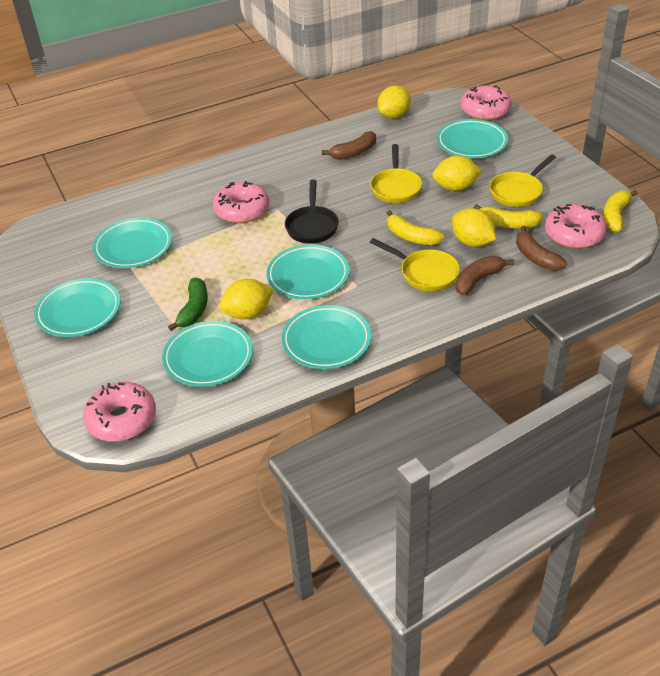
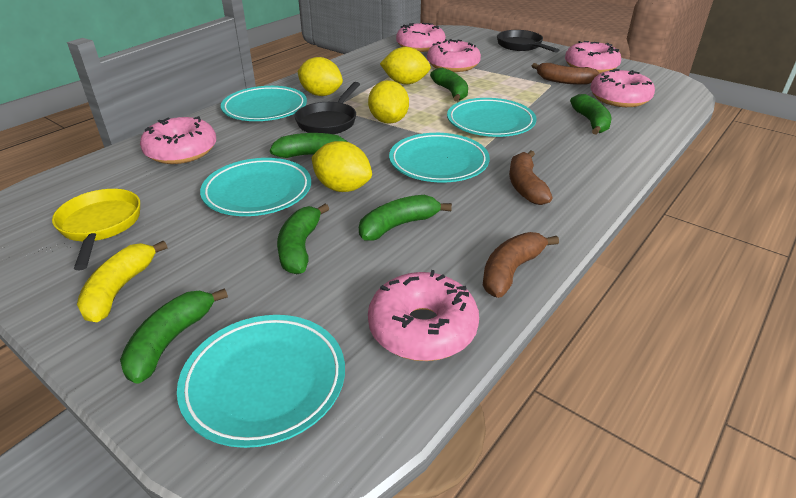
black pan: 1 -> 2
green banana: 1 -> 6
pink donut: 4 -> 6
turquoise plate: 6 -> 5
yellow banana: 3 -> 1
yellow pan: 3 -> 1

